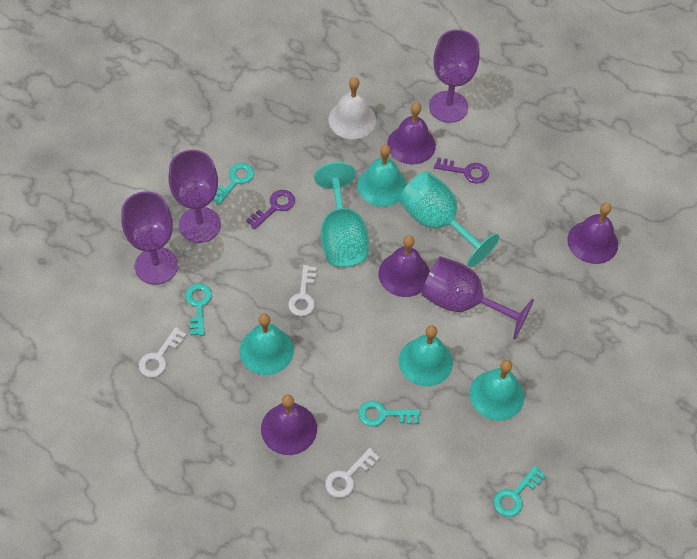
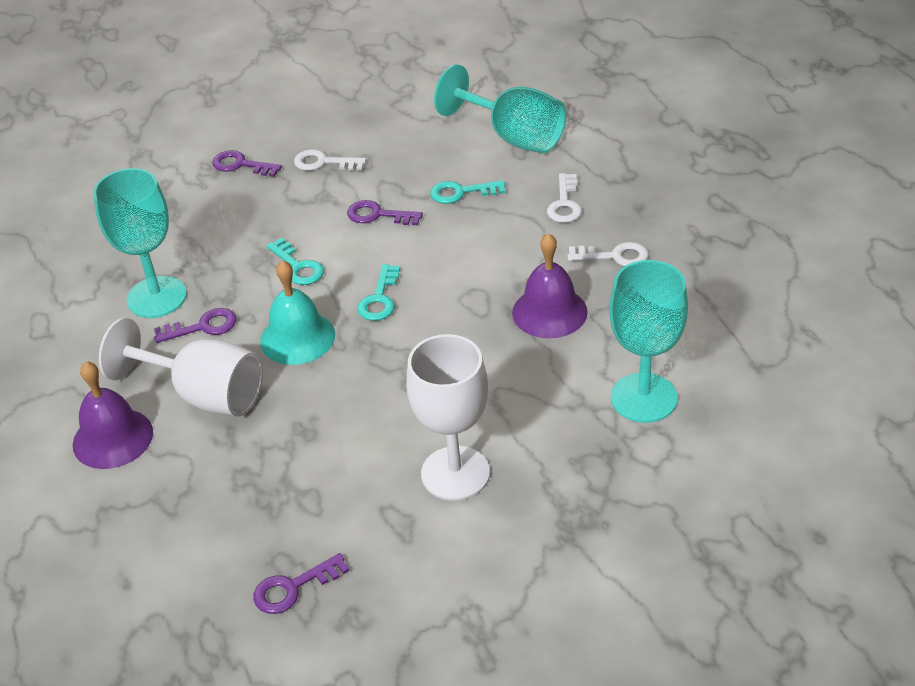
purple bell: 4 -> 2
purple goblet: 4 -> 0
purple key: 2 -> 4
turquoise bell: 4 -> 1
turquoise goblet: 2 -> 3
turquoise key: 4 -> 3
white bell: 1 -> 0
white goblet: 0 -> 2

